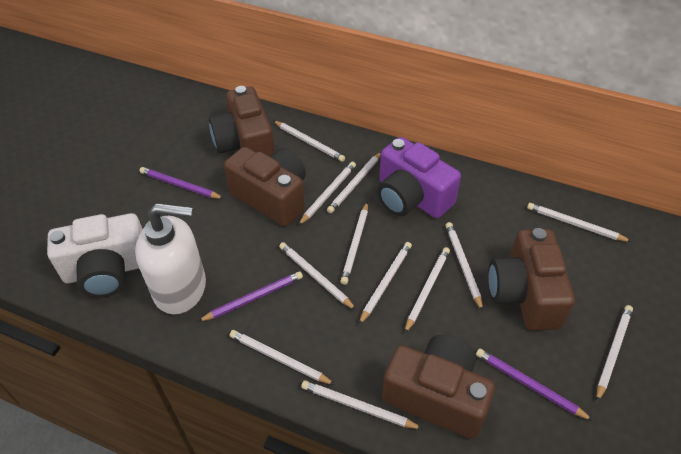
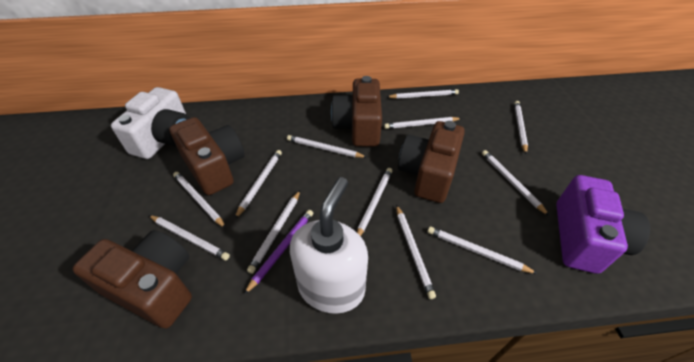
purple pencil: 3 -> 1

